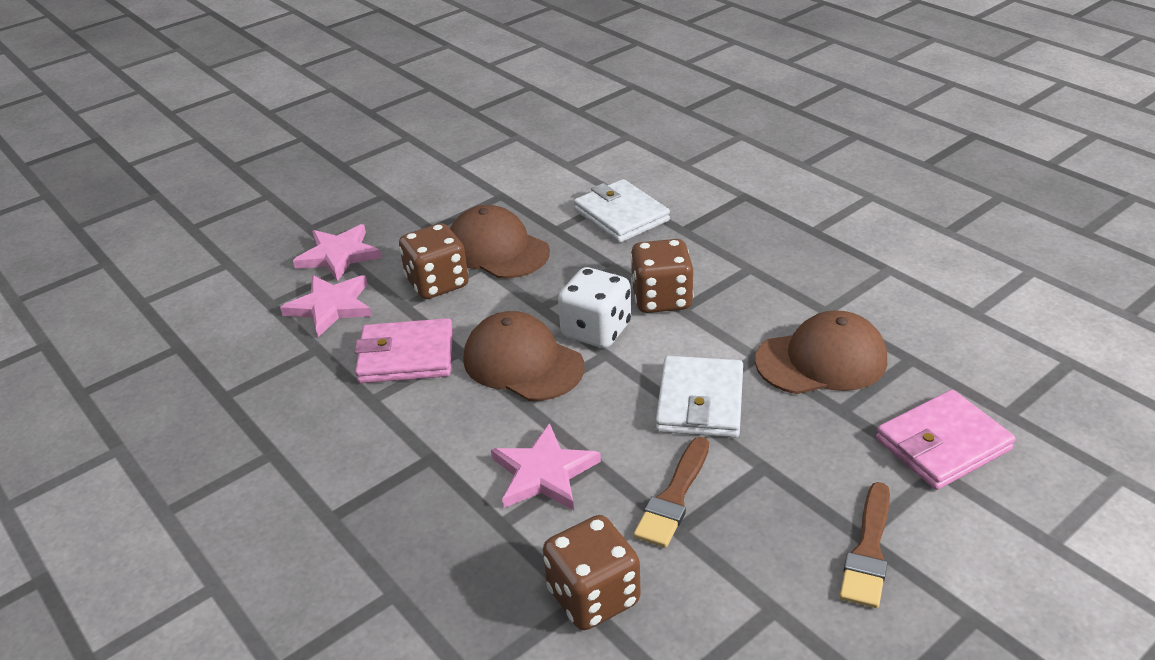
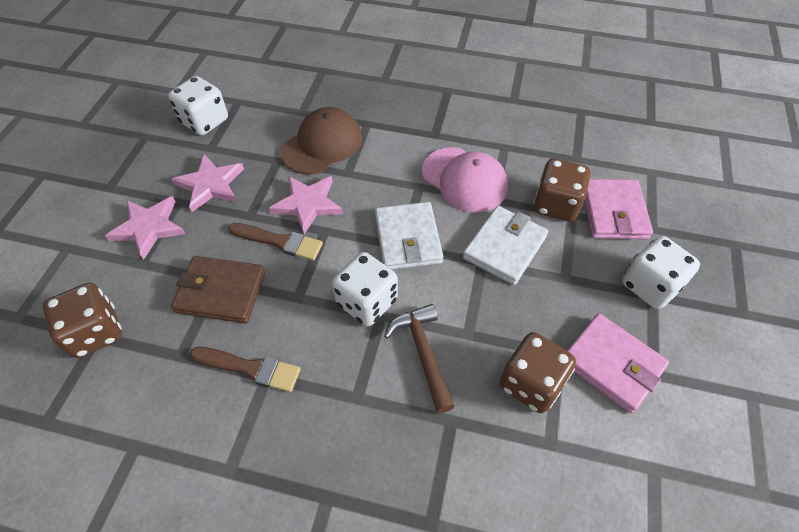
brown cap: 3 -> 1
brown hammer: 0 -> 1
brown wallet: 0 -> 1
pink cap: 0 -> 1
white dice: 1 -> 3

